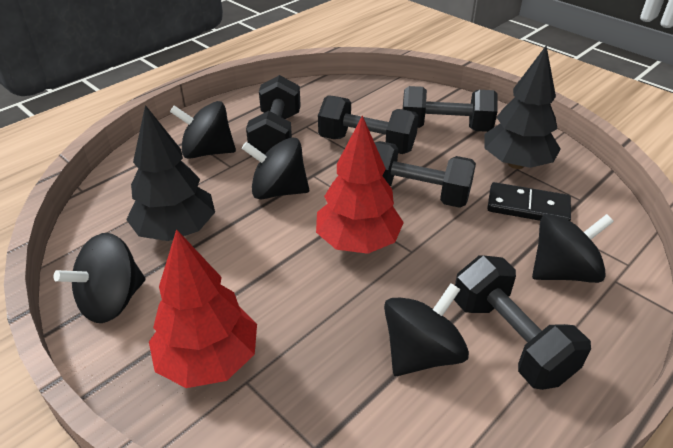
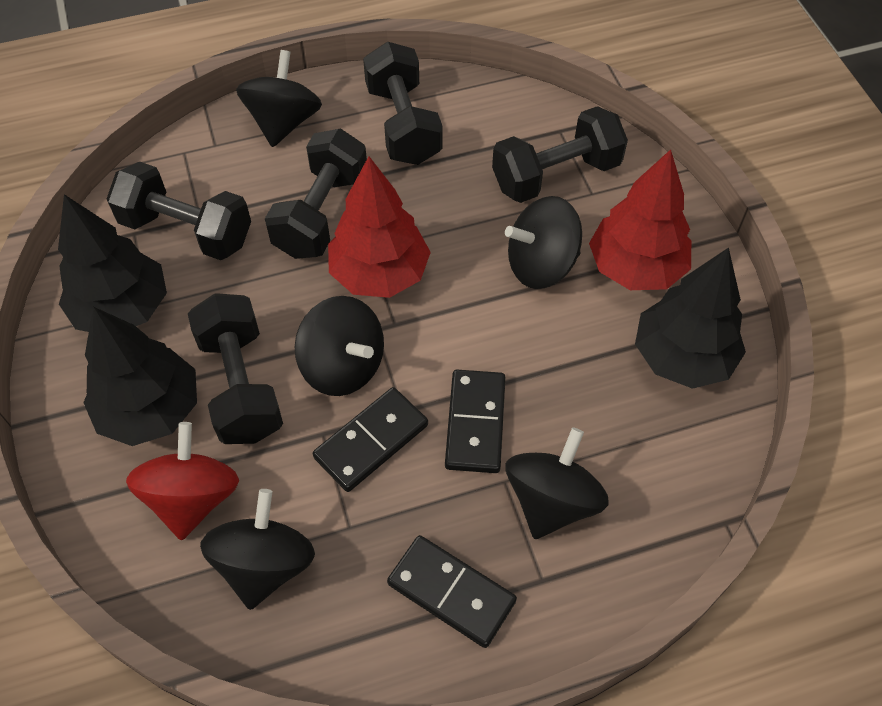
black domino: 1 -> 3
black tree: 2 -> 3
red spinning top: 0 -> 1

